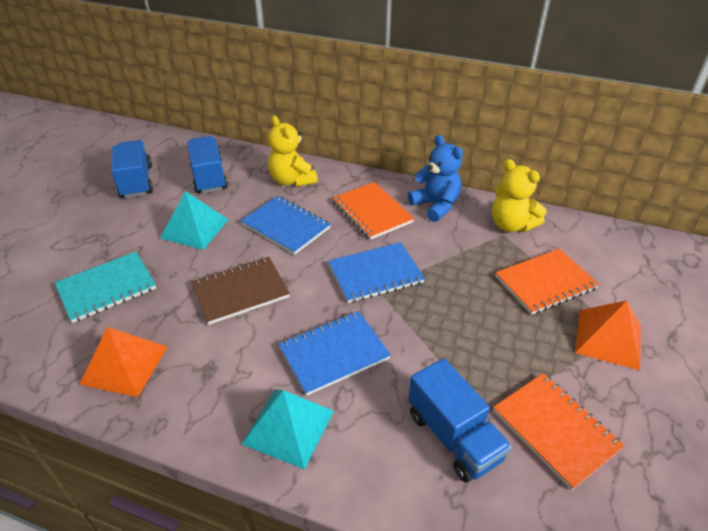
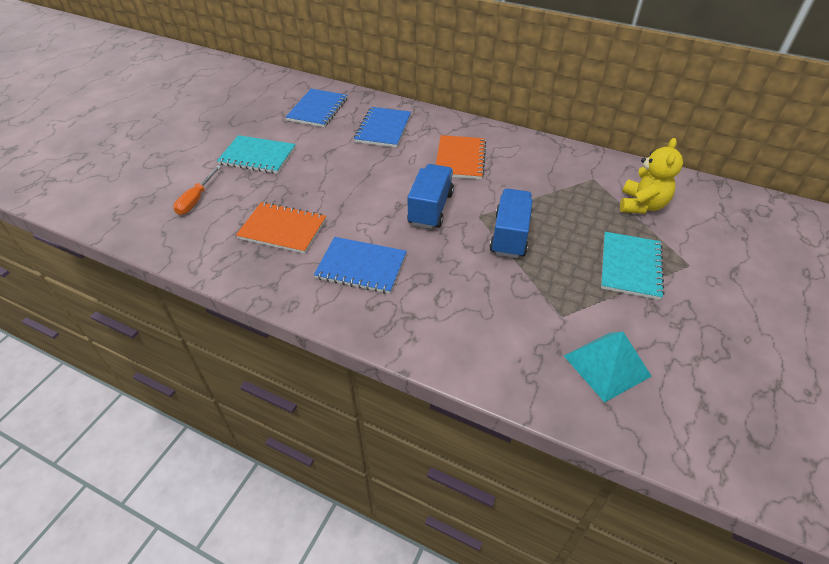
blue teddy bear: 1 -> 0
blue truck: 3 -> 2
brown notebook: 1 -> 0
orange notebook: 3 -> 2
orange pyramid: 2 -> 0
orange screwdriver: 0 -> 1
turquoise notebook: 1 -> 2
turquoise pyramid: 2 -> 1
yellow teddy bear: 2 -> 1

